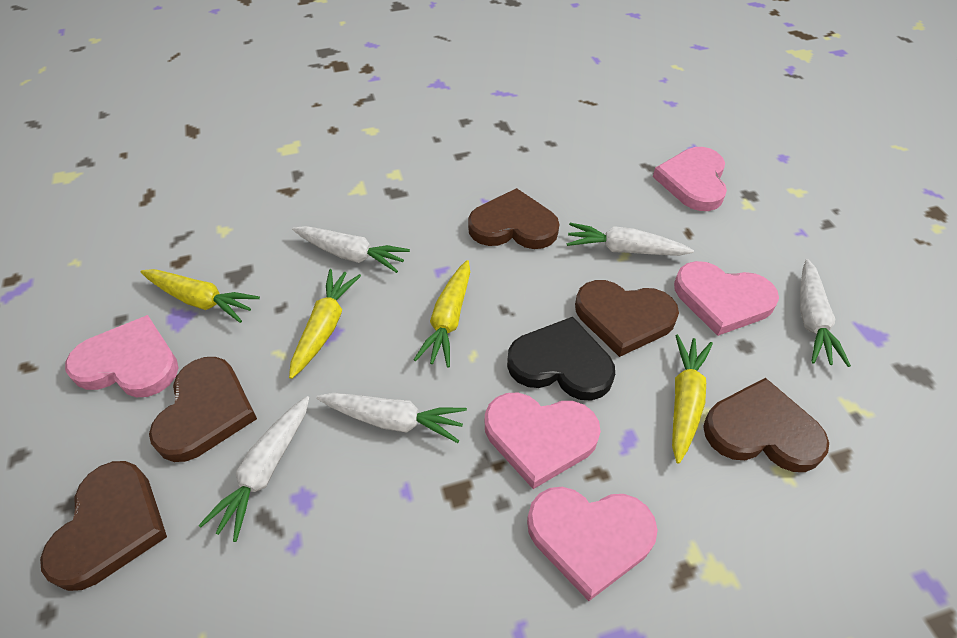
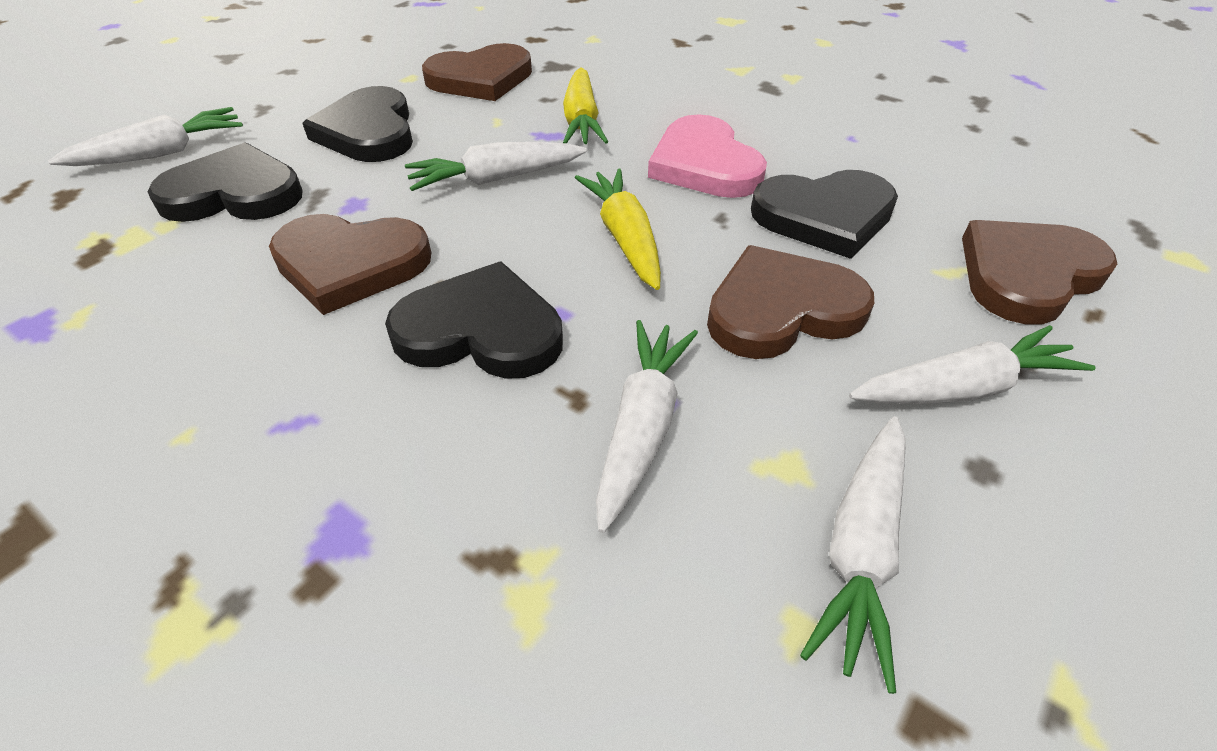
black heart: 1 -> 4
brown heart: 5 -> 4
pink heart: 5 -> 1
yellow carrot: 4 -> 2

